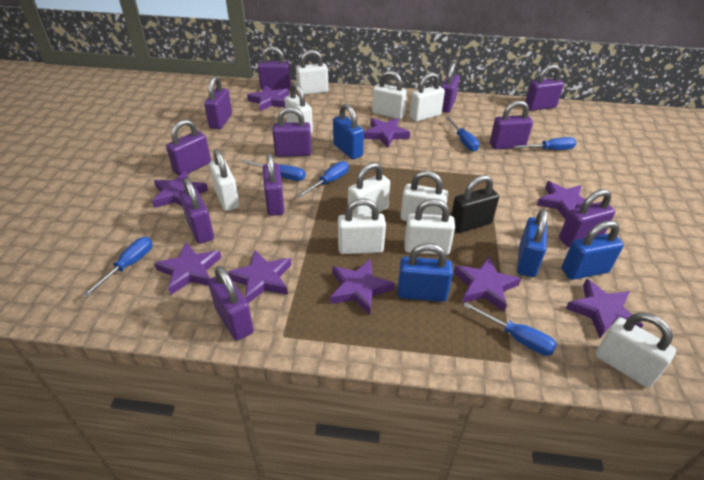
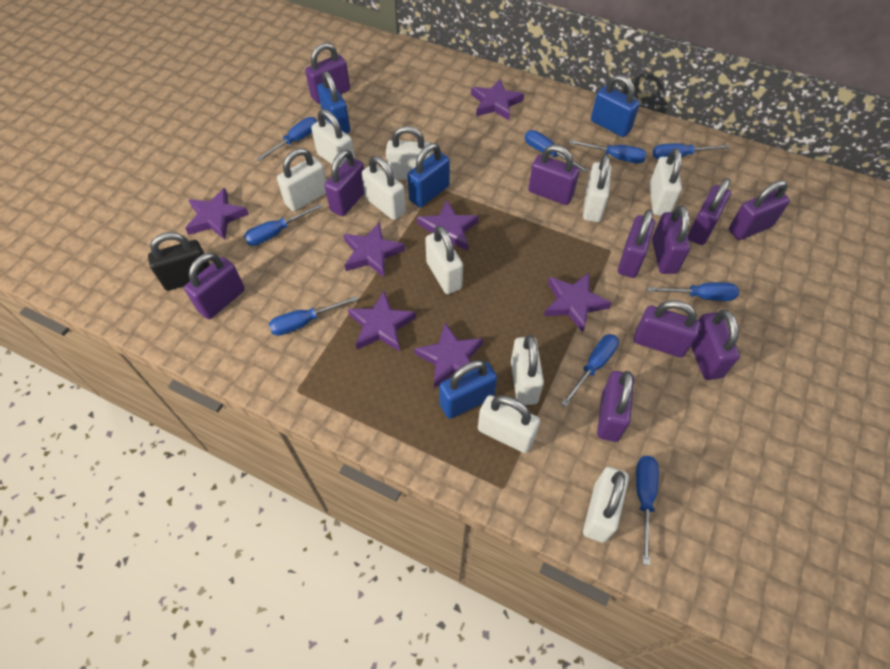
blue screwdriver: 6 -> 9
purple star: 9 -> 7

